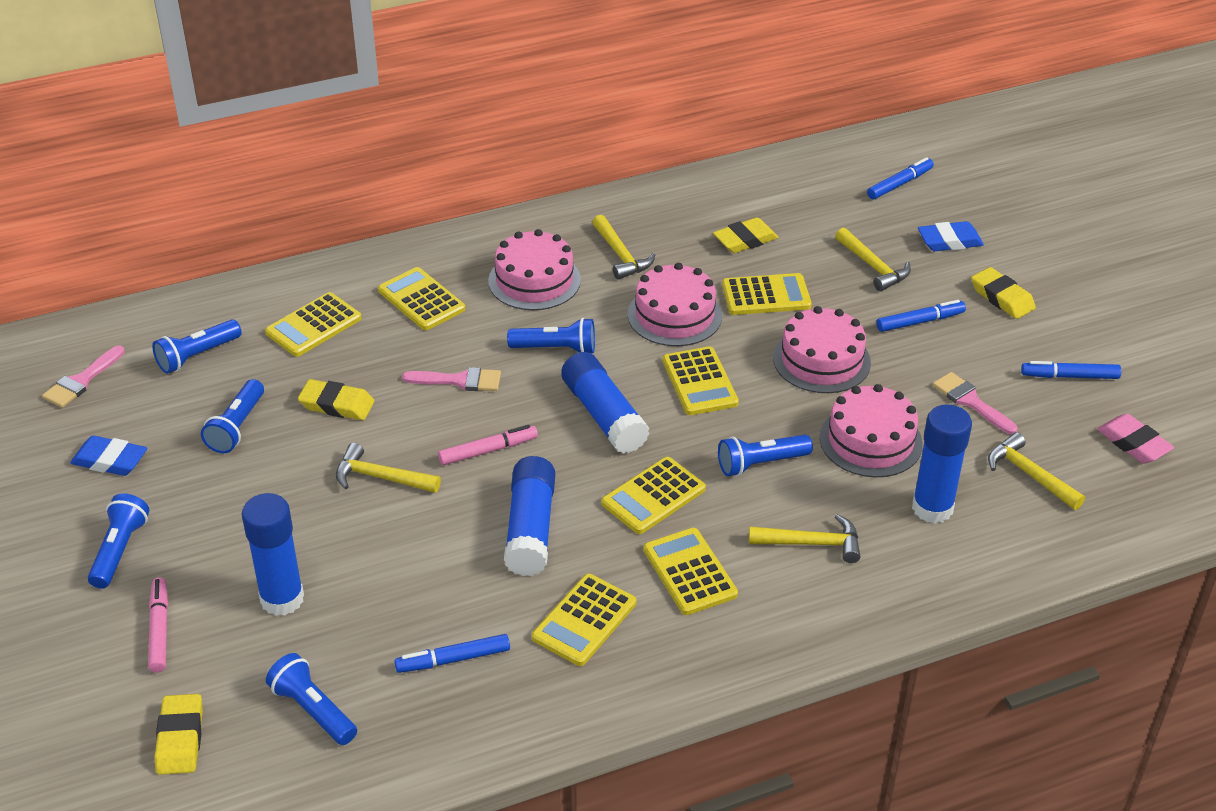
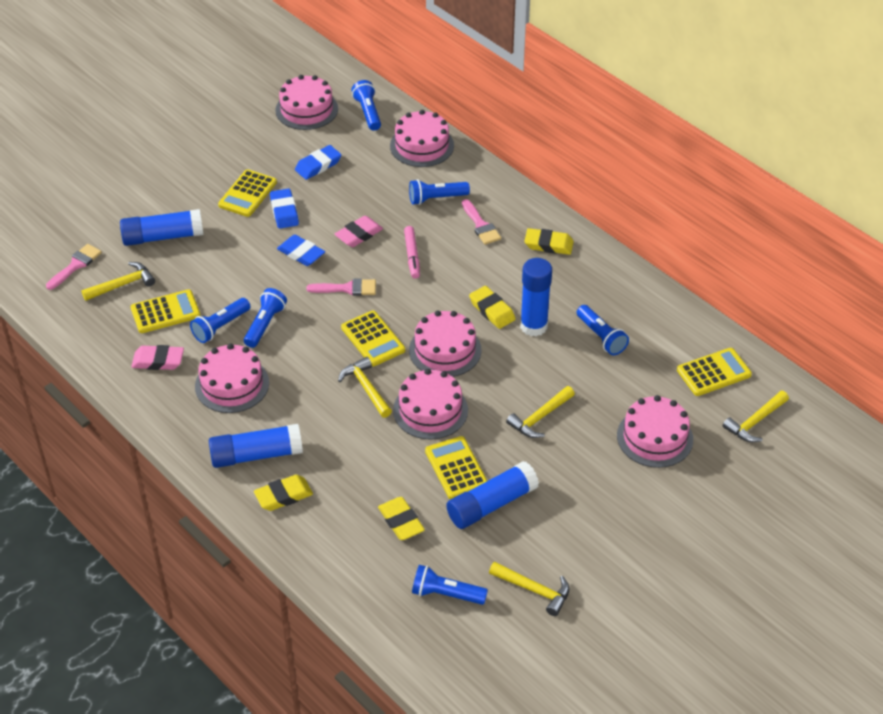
blue eraser: 2 -> 3
blue marker: 4 -> 0
pink cake: 4 -> 6
pink eraser: 1 -> 2
pink marker: 2 -> 1
yellow calculator: 7 -> 5

